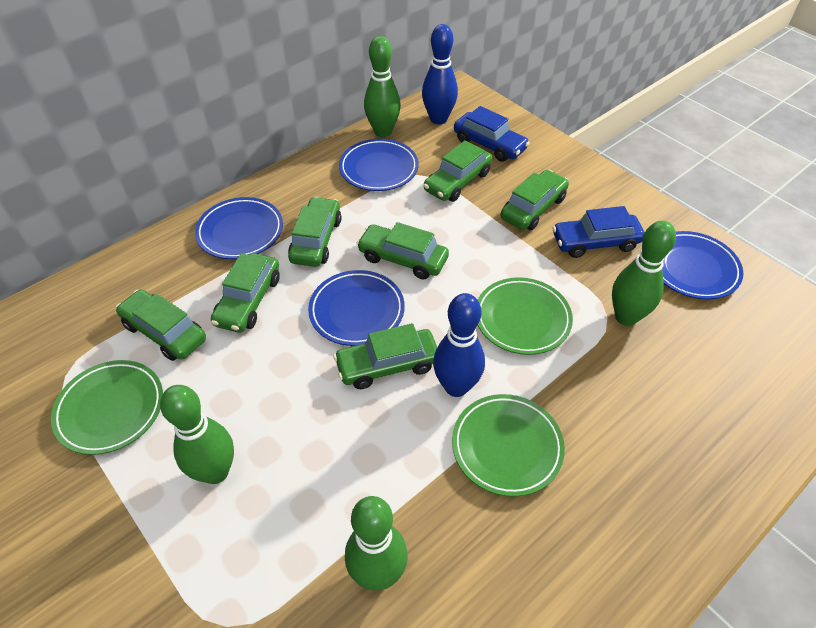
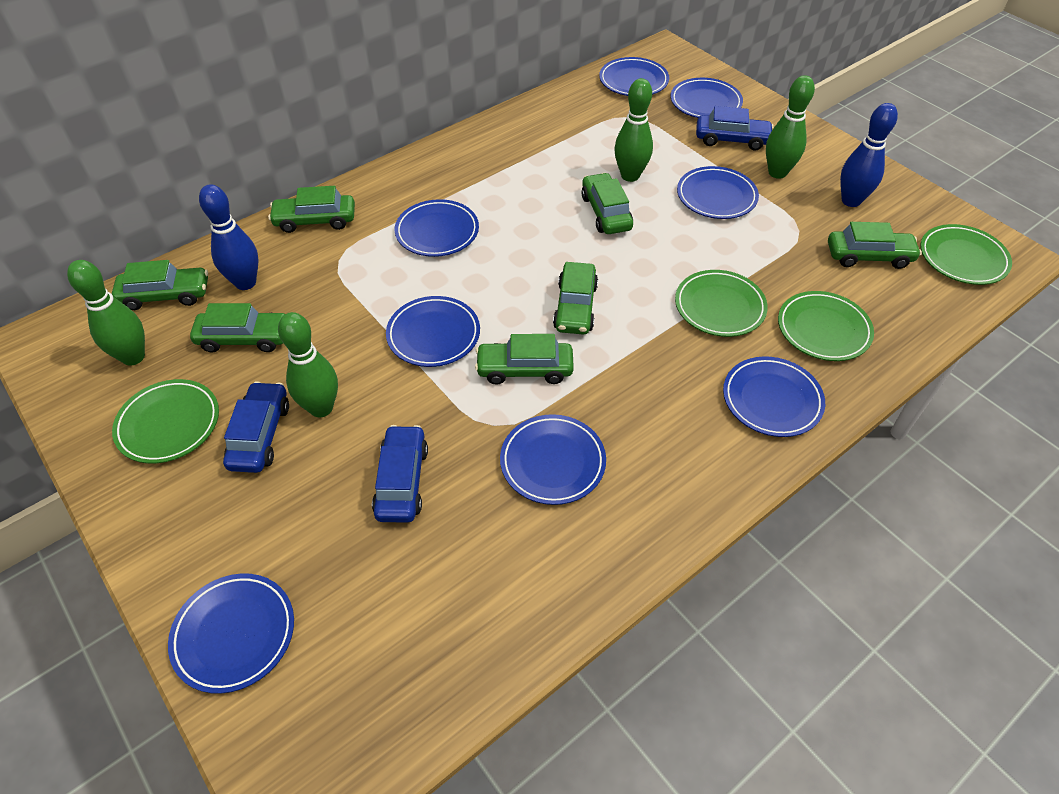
blue car: 2 -> 3
blue plate: 4 -> 8
green plate: 3 -> 4

